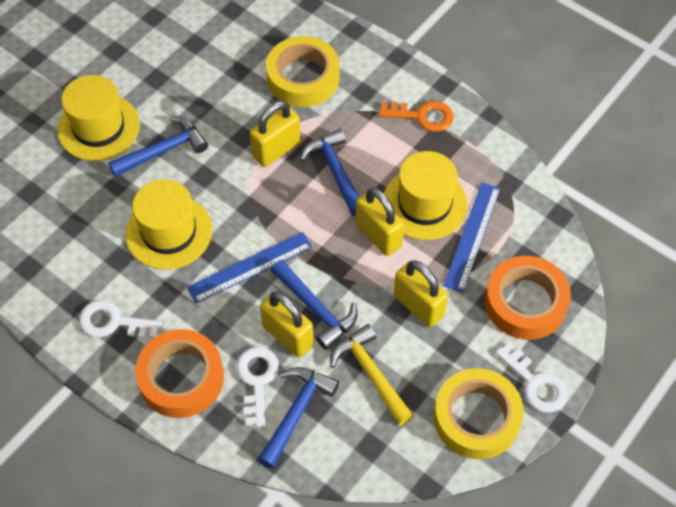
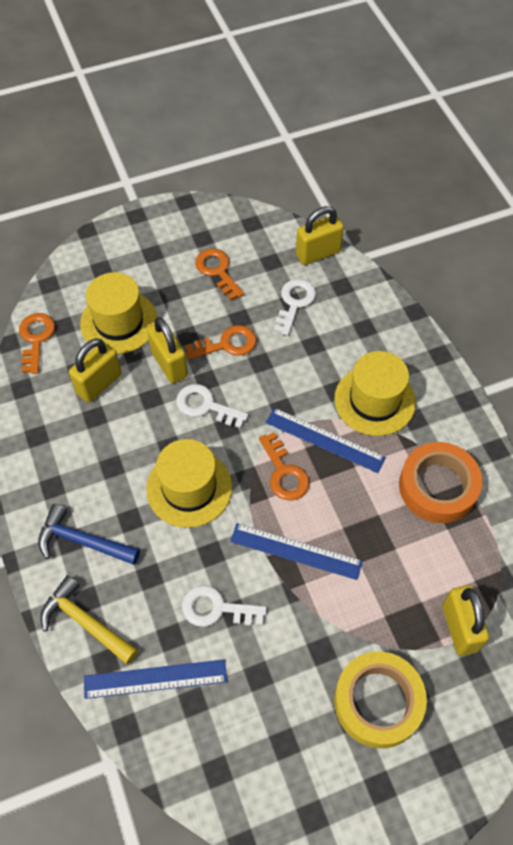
blue hammer: 4 -> 1
blue ruler: 2 -> 3
orange key: 1 -> 4
orange tape: 2 -> 1
yellow tape: 2 -> 1

